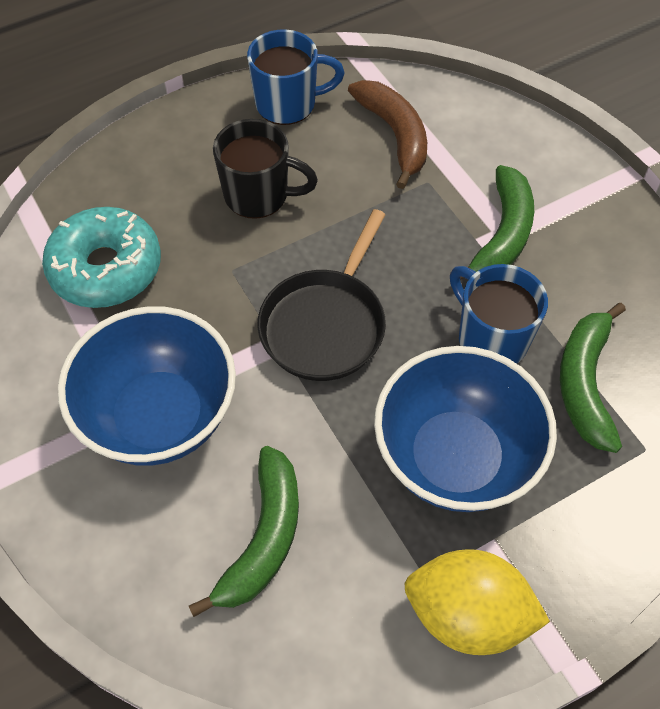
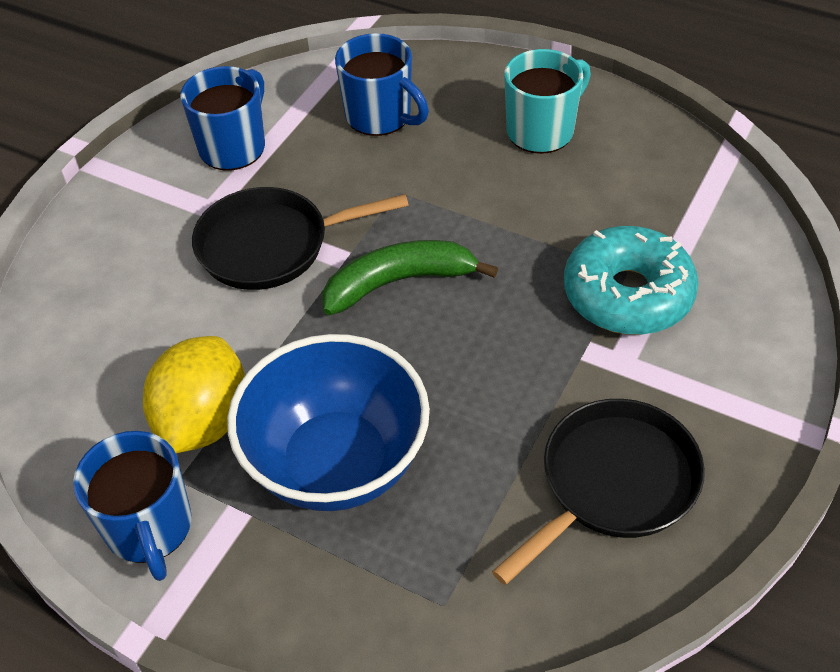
black mug: 1 -> 0
black pan: 1 -> 2
blue bowl: 2 -> 1
blue mug: 2 -> 3
brown banana: 1 -> 0
green banana: 3 -> 1
turquoise mug: 0 -> 1

